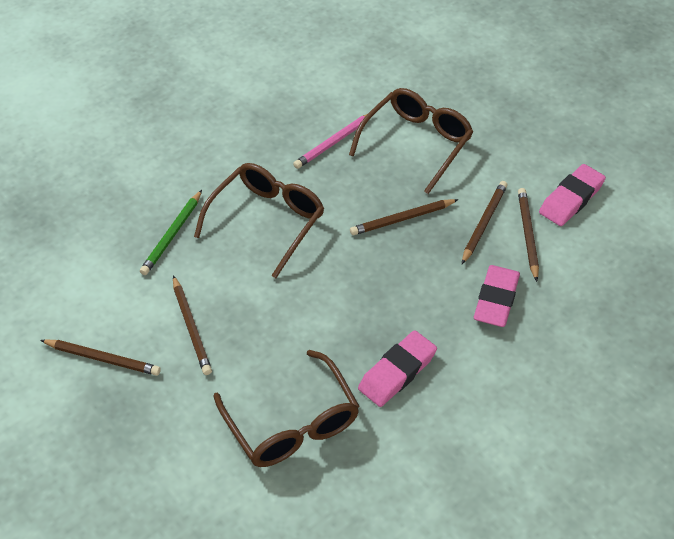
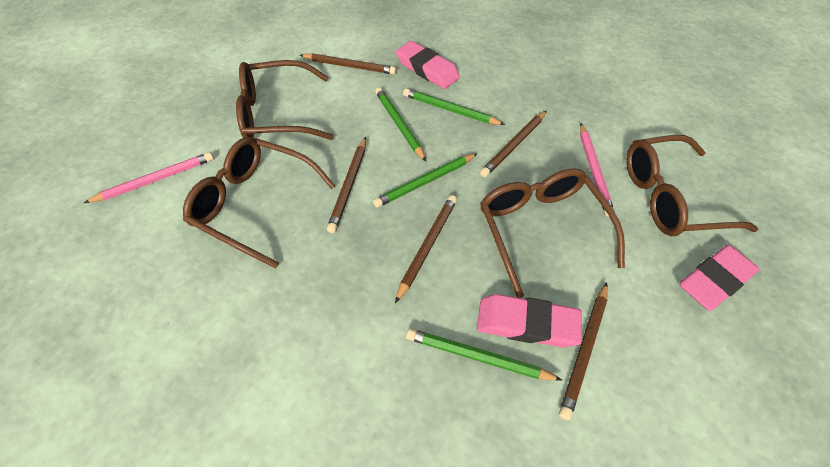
brown glasses: 3 -> 4
green pencil: 1 -> 4
pink pencil: 1 -> 2

